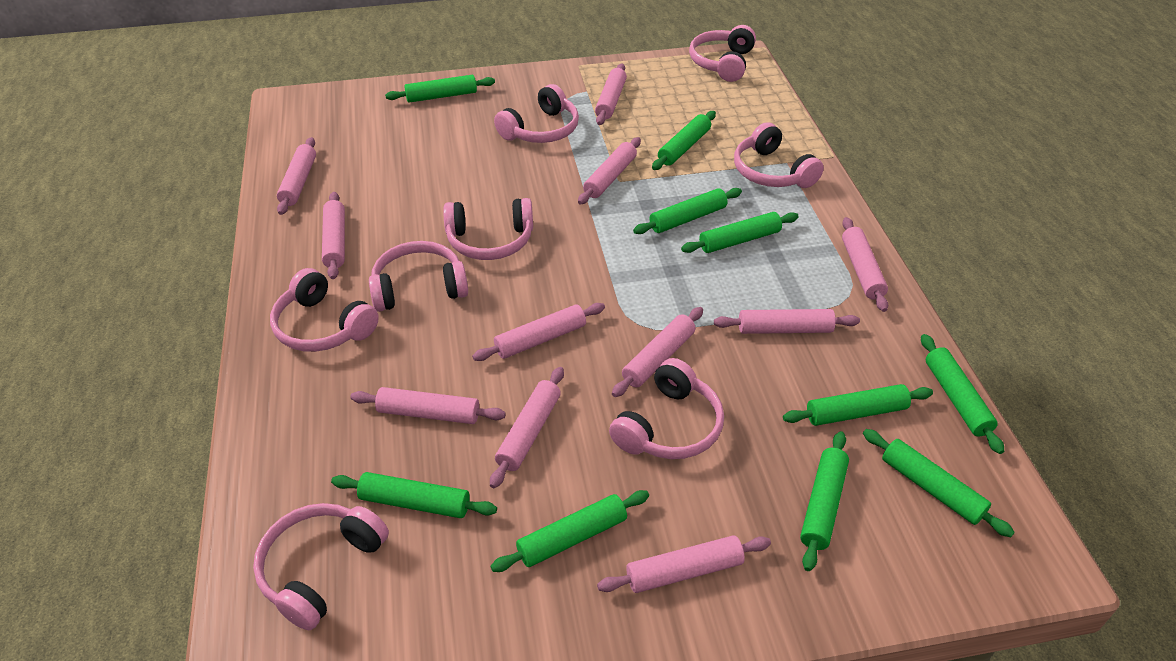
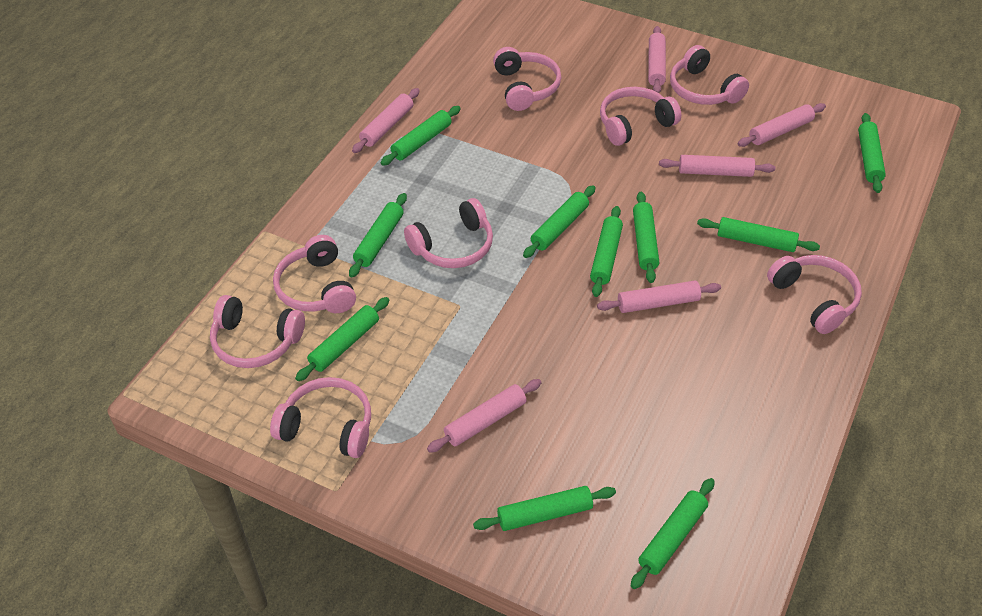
pink rolling pin: 11 -> 6

